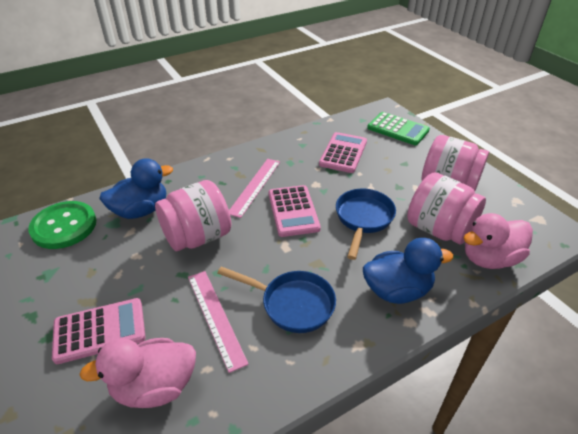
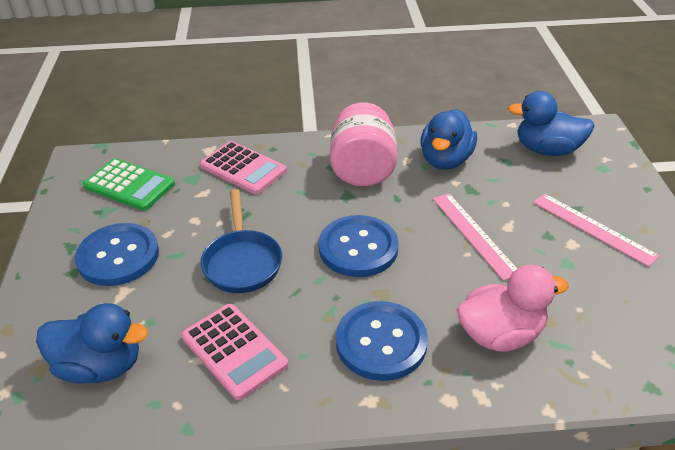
blue button: 0 -> 3
blue duck: 2 -> 3
blue pan: 2 -> 1
green button: 1 -> 0
pink calculator: 3 -> 2
pink duck: 2 -> 1
pink jar: 3 -> 1

